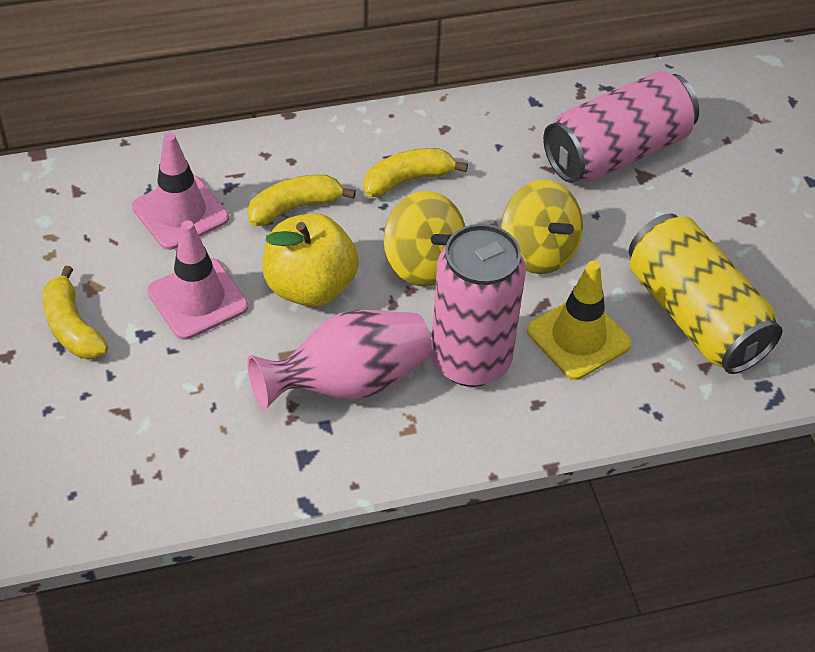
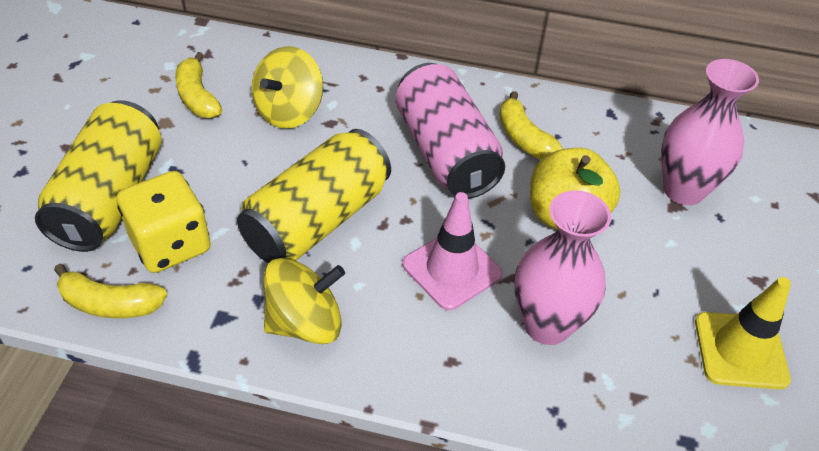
pink can: 2 -> 1
pink traffic cone: 2 -> 1
pink vase: 1 -> 2
yellow can: 1 -> 2
yellow dice: 0 -> 1

